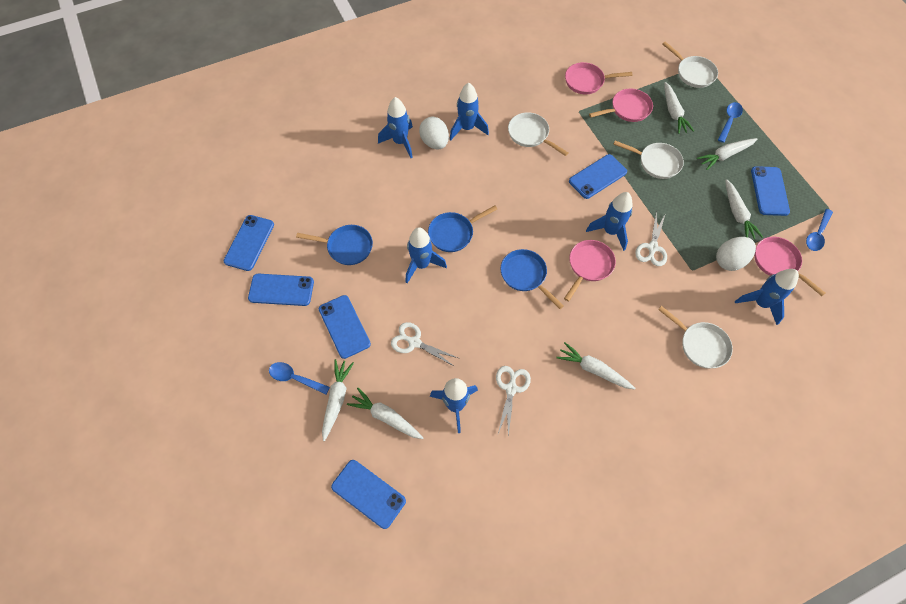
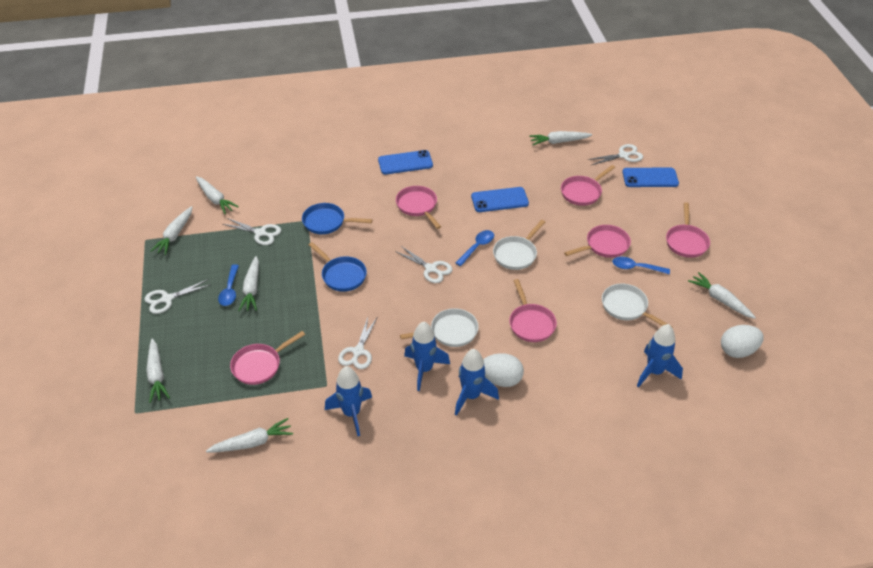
blue pan: 3 -> 2
blue phone: 6 -> 3
blue rocket: 6 -> 4
pink pan: 4 -> 6
white carrot: 6 -> 7
white pan: 4 -> 3
white scissors: 3 -> 5

